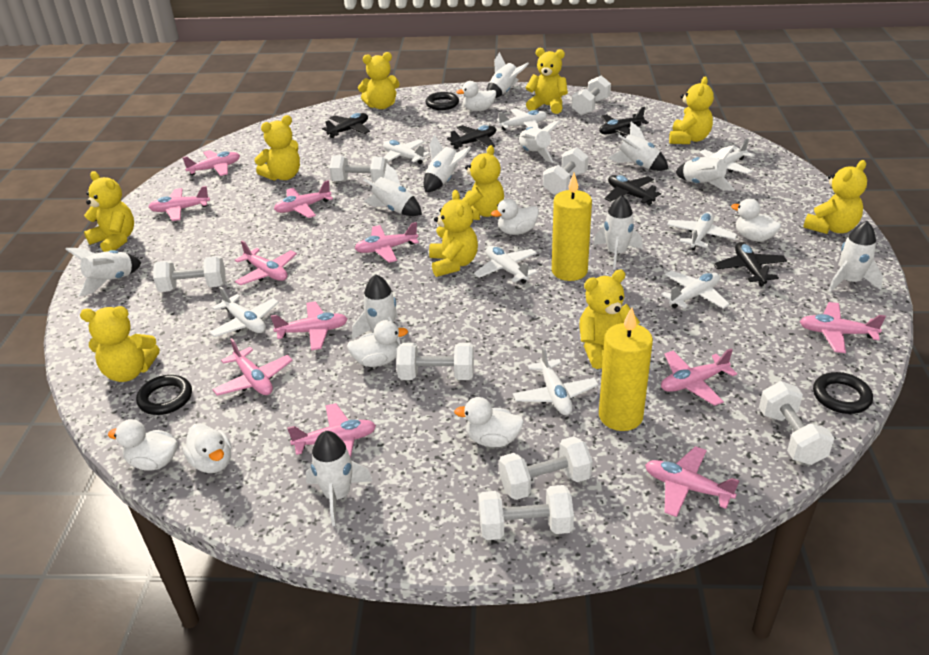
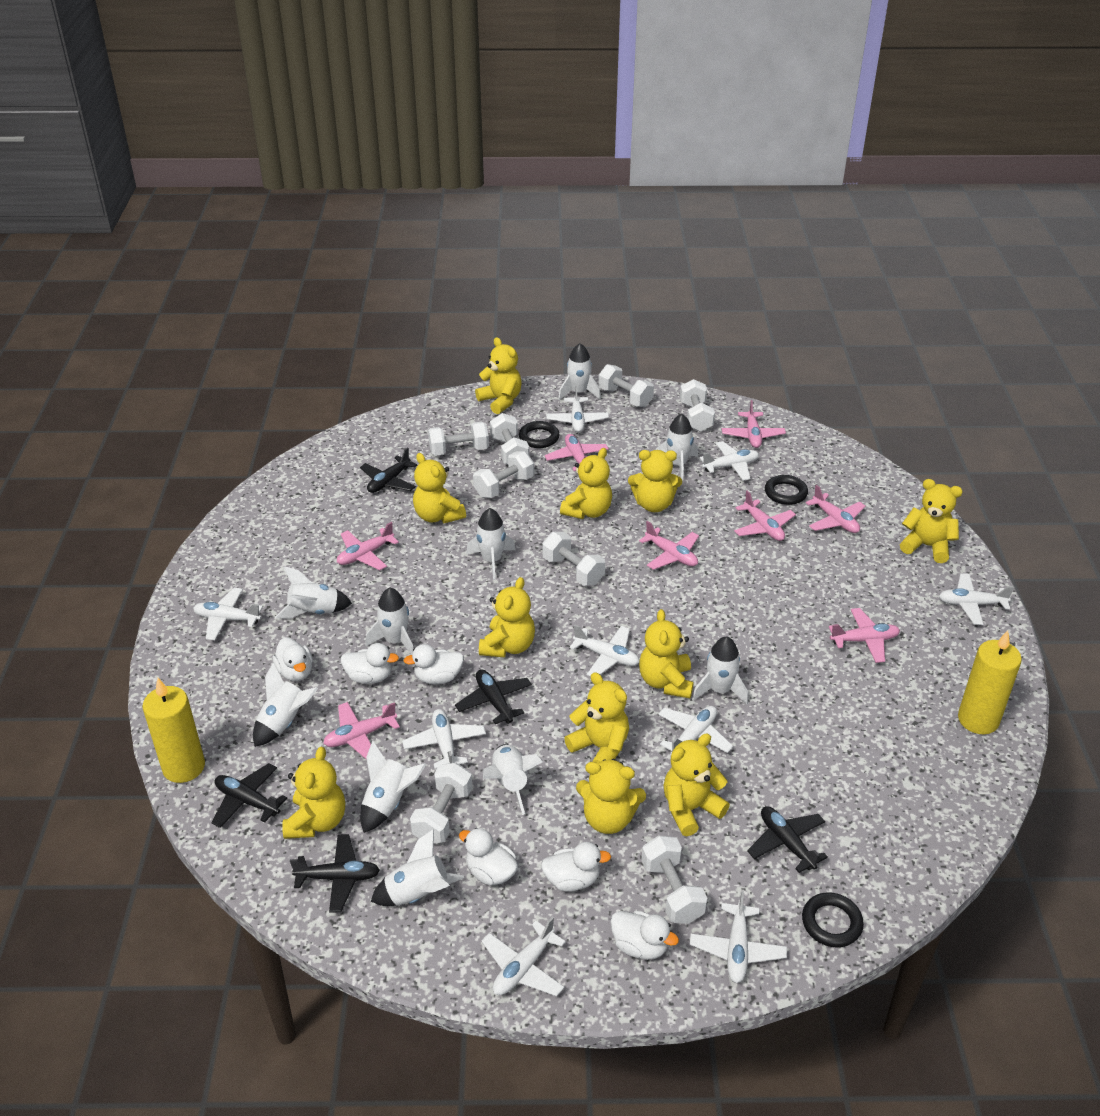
pink plane: 11 -> 8
white duck: 7 -> 6
white plane: 8 -> 9
white rocket: 11 -> 10
yellow teddy bear: 10 -> 11

